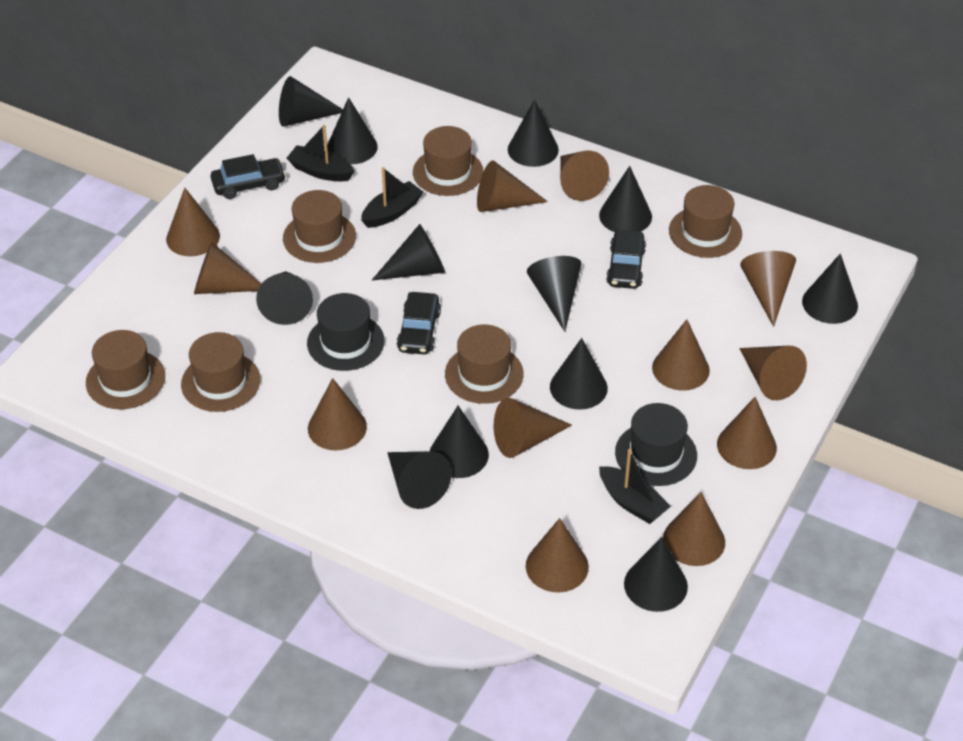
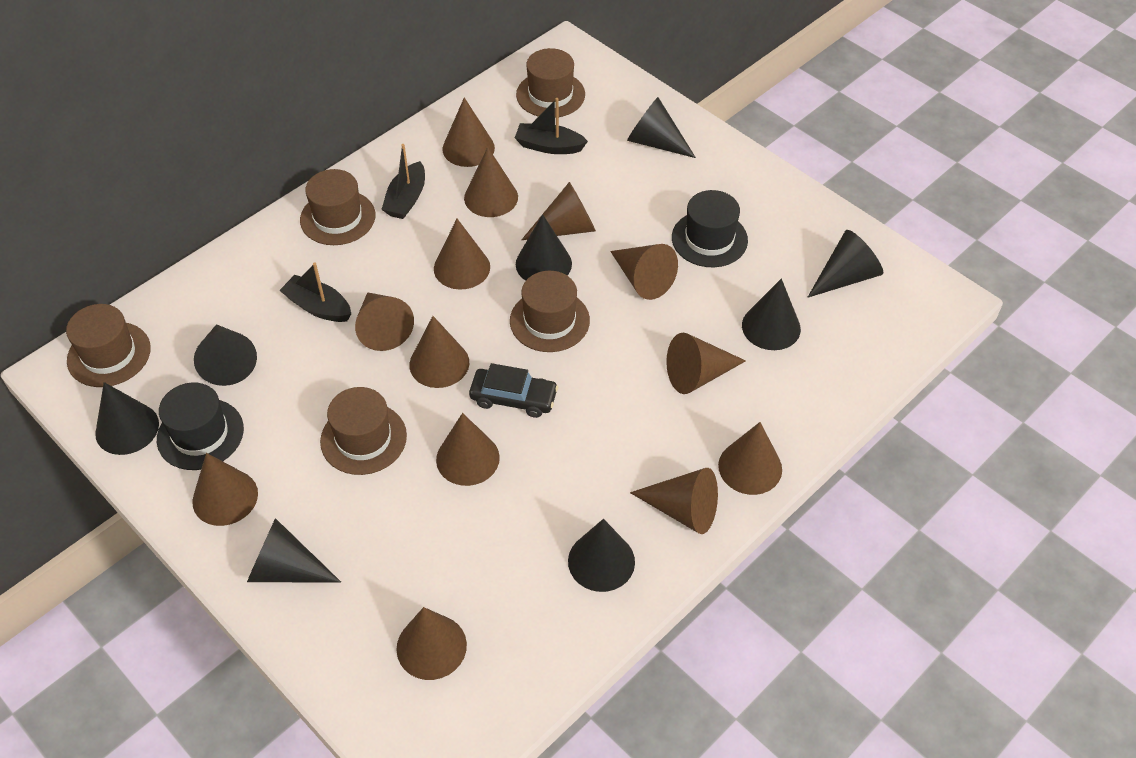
black car: 3 -> 1
black cone: 12 -> 8
brown cone: 12 -> 13
brown hat: 6 -> 5

